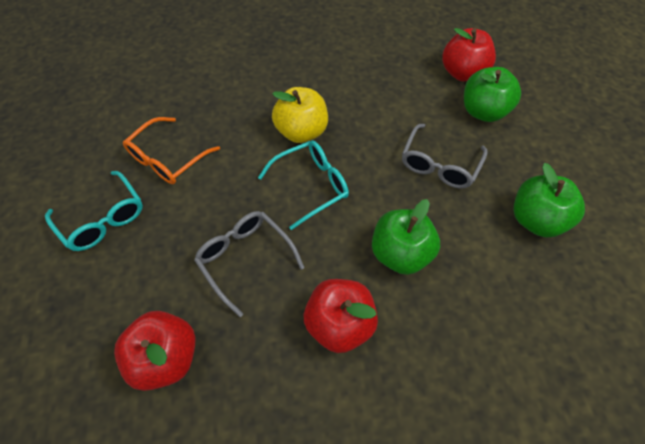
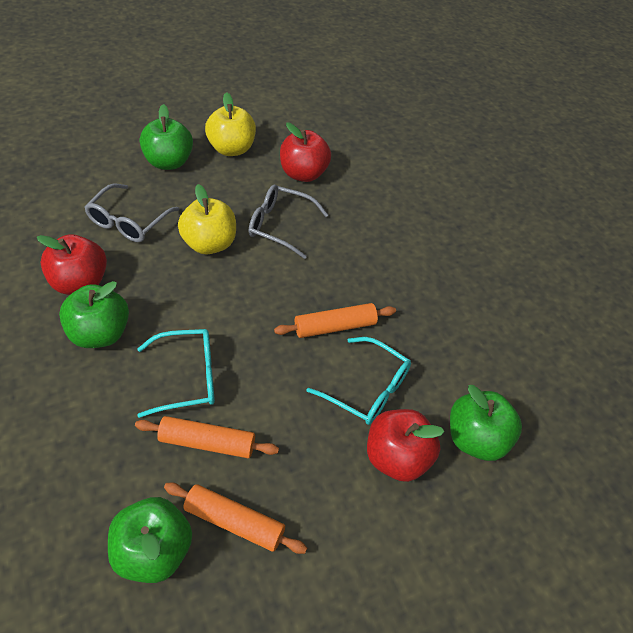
green apple: 3 -> 4
orange glasses: 1 -> 0
orange rolling pin: 0 -> 3
yellow apple: 1 -> 2

